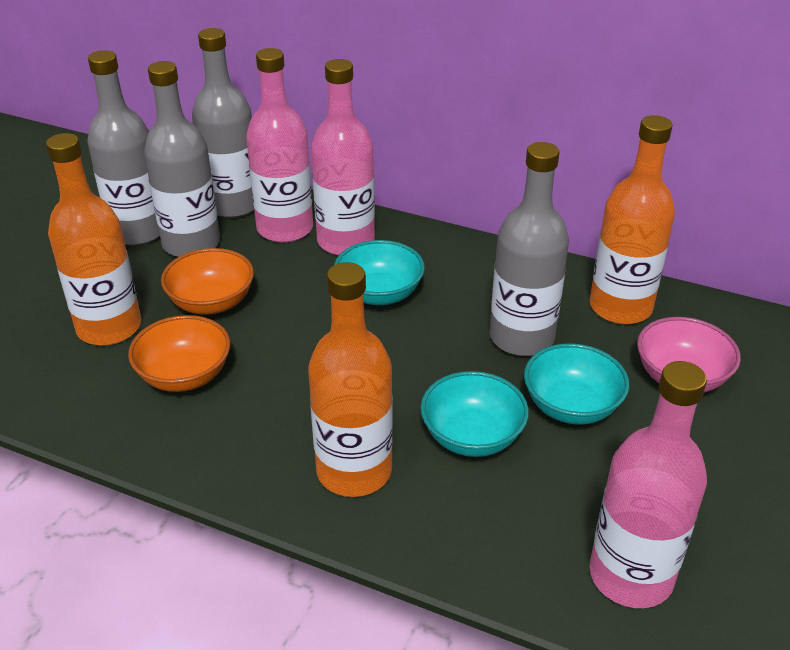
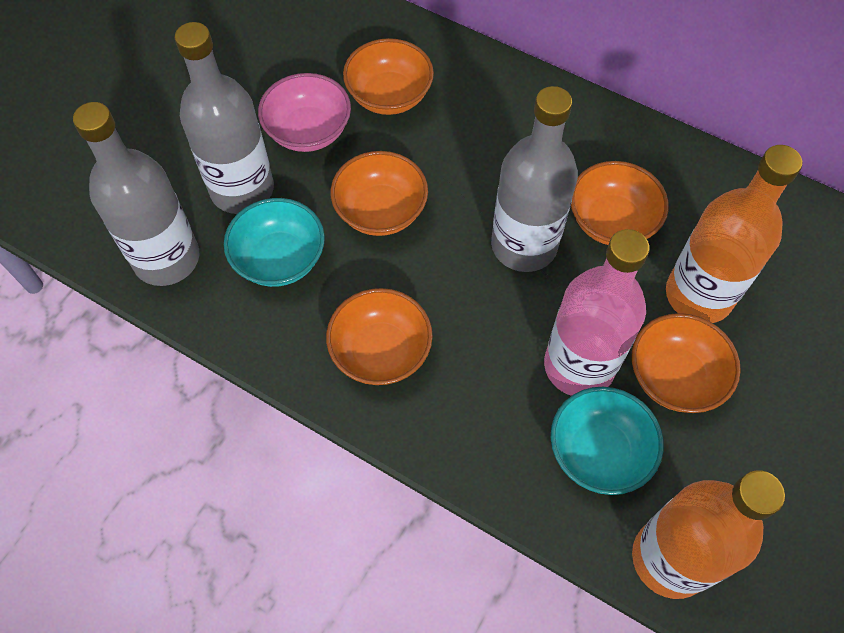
grey bottle: 4 -> 3
orange bottle: 3 -> 2
orange bowl: 2 -> 5
pink bottle: 3 -> 1
turquoise bowl: 3 -> 2

